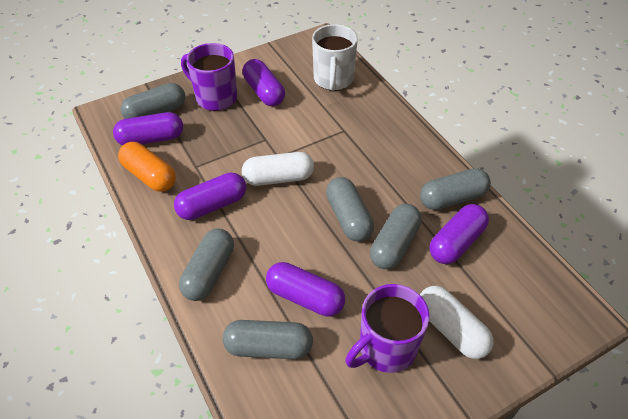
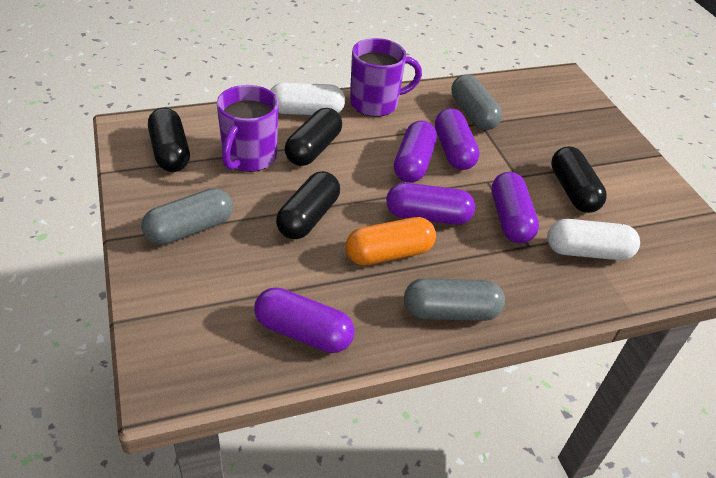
black capsule: 0 -> 4
grey capsule: 6 -> 3
white mug: 1 -> 0

